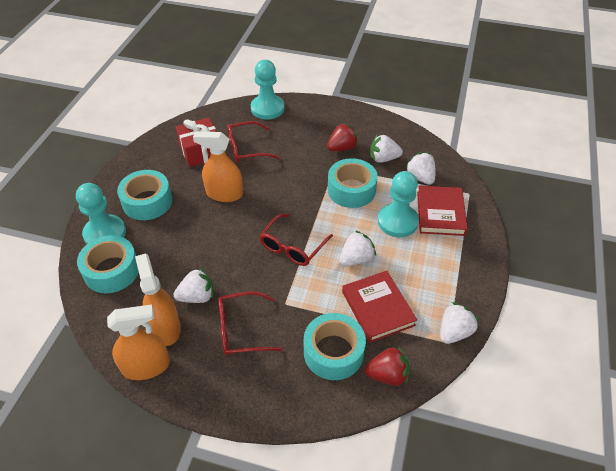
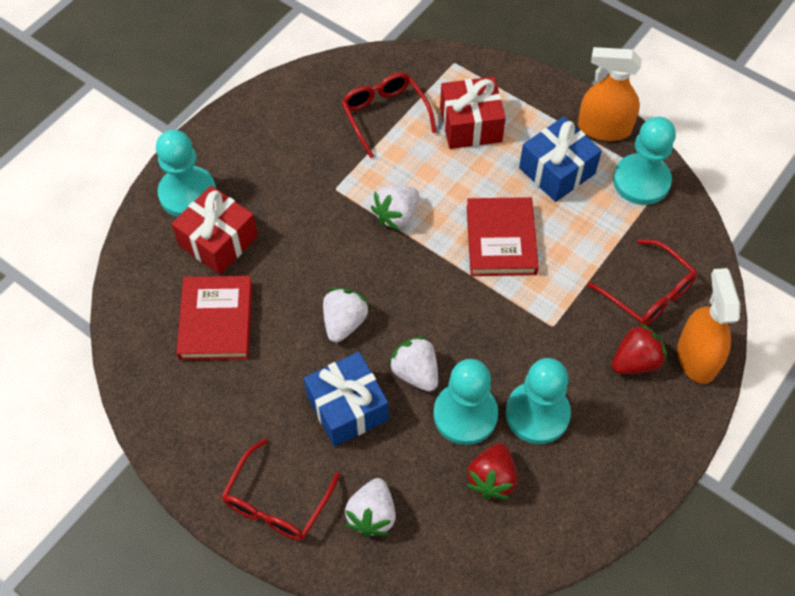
blue gift: 0 -> 2
orange spray bottle: 3 -> 2
red gift: 1 -> 2
turquoise pawn: 3 -> 4
turquoise tape: 4 -> 0
white strawberry: 5 -> 4

